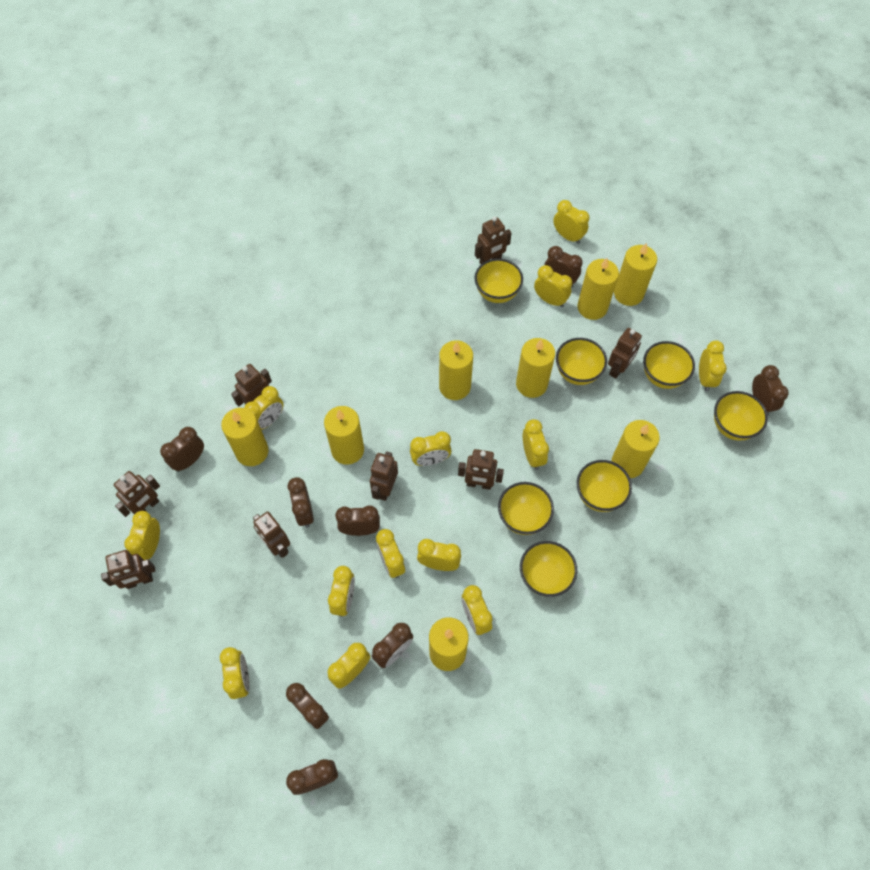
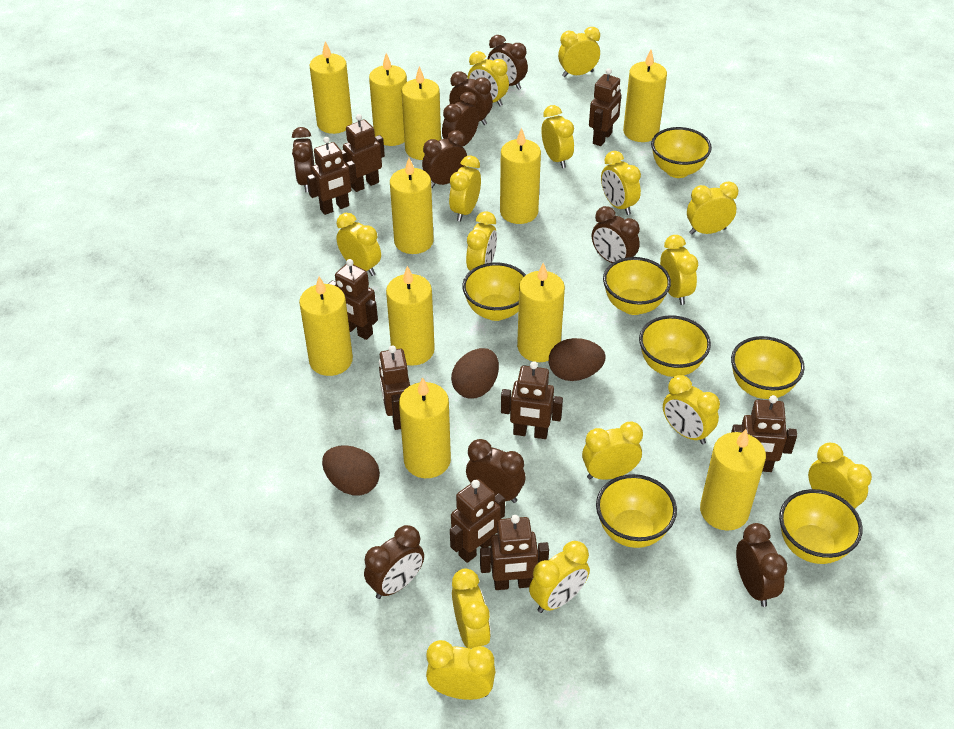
brown clock: 8 -> 9
brown egg: 0 -> 3
brown robot: 8 -> 9
yellow candle: 8 -> 11
yellow clock: 13 -> 15

